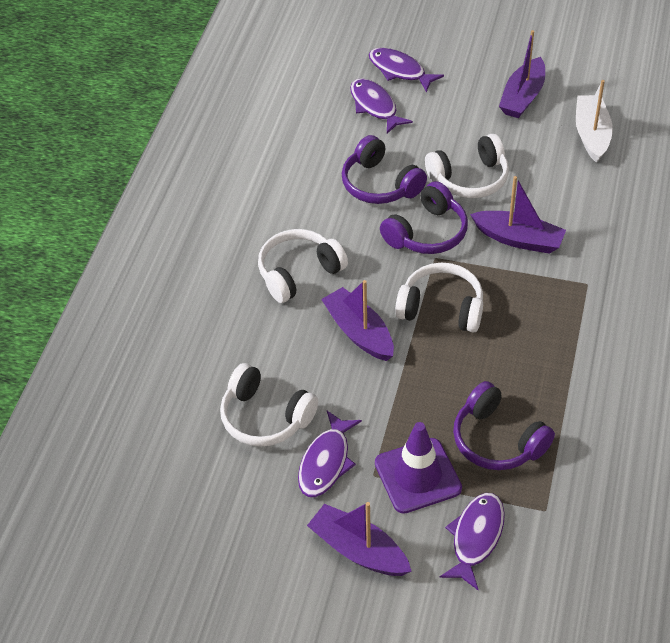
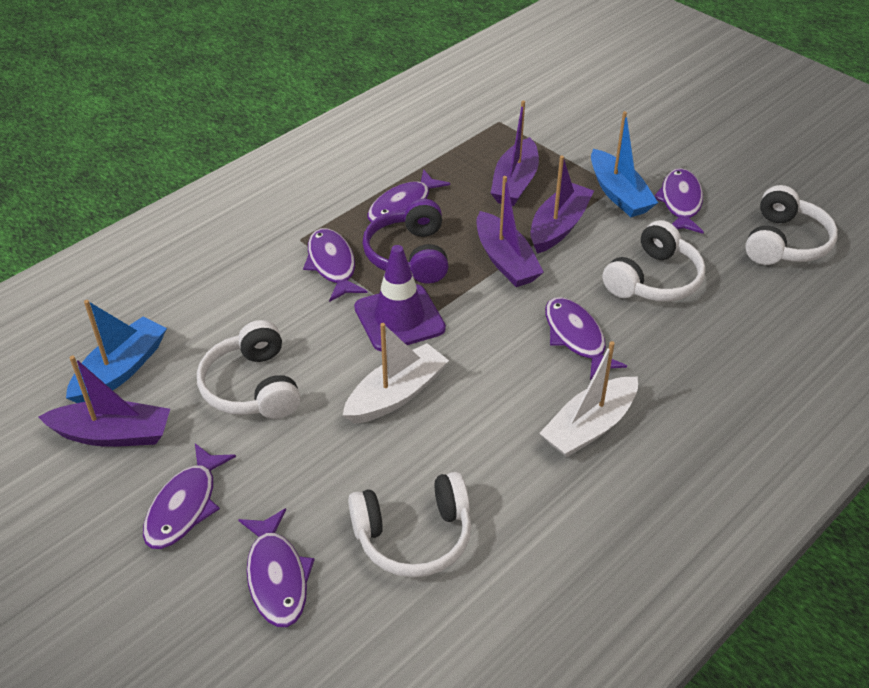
blue boat: 0 -> 2
purple fish: 4 -> 6
purple headphones: 3 -> 1
white boat: 1 -> 2

